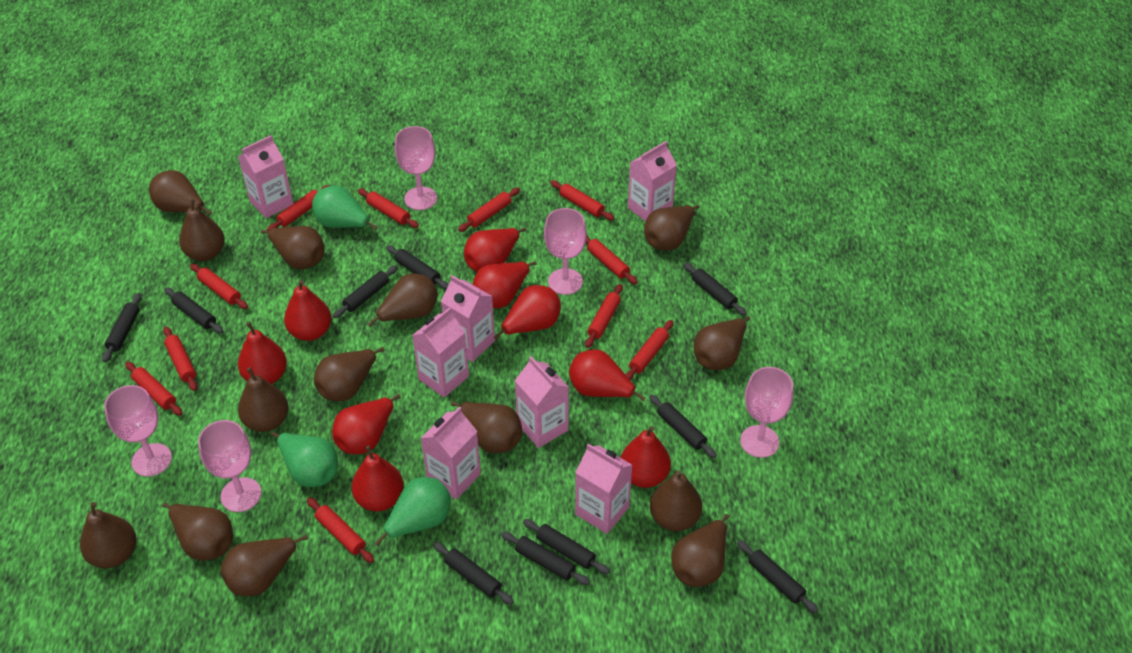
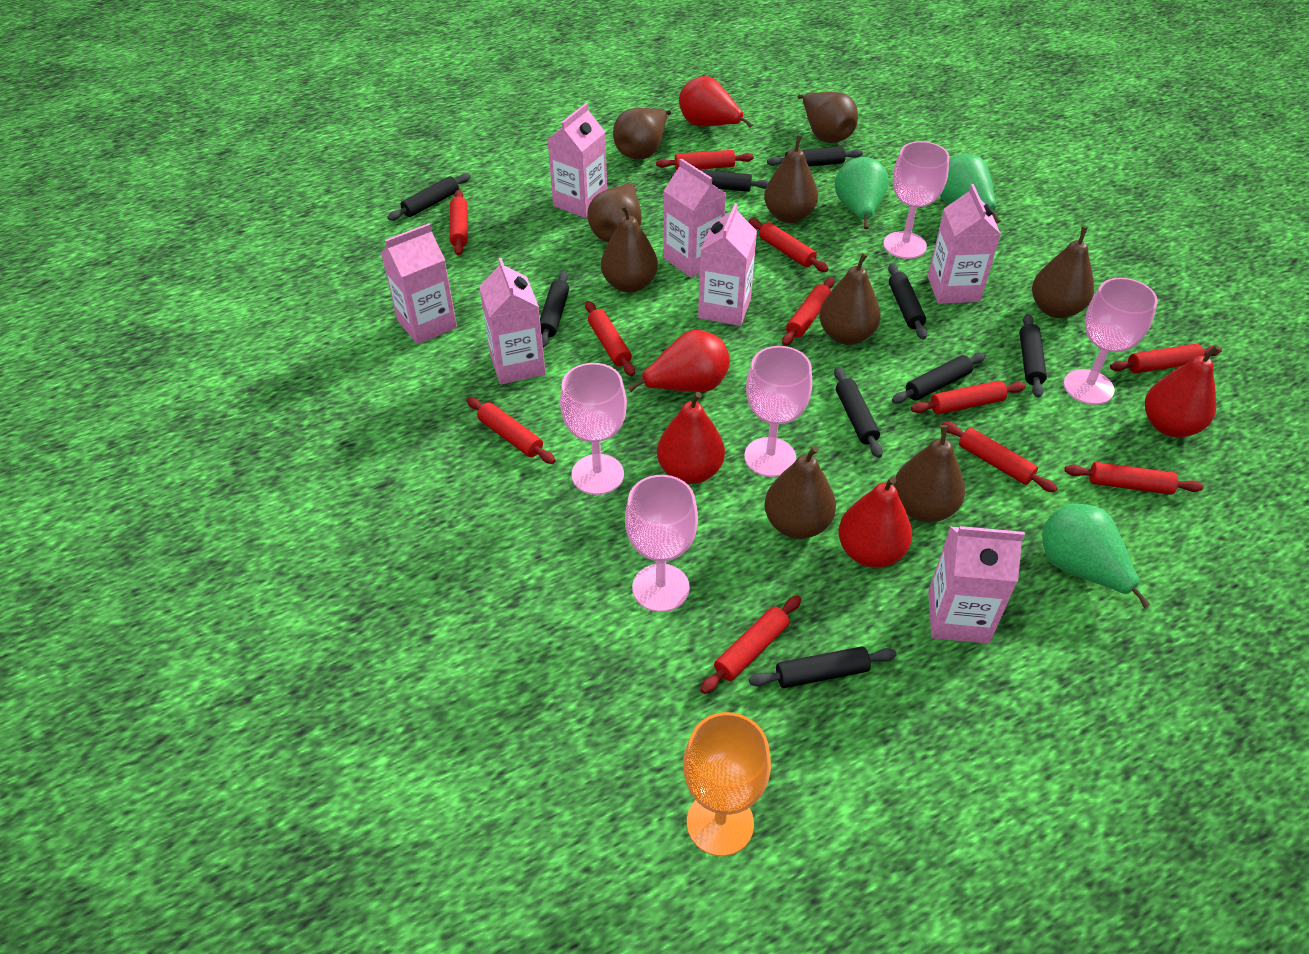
black rolling pin: 10 -> 9
brown pear: 14 -> 9
orange goblet: 0 -> 1
red pear: 9 -> 5

